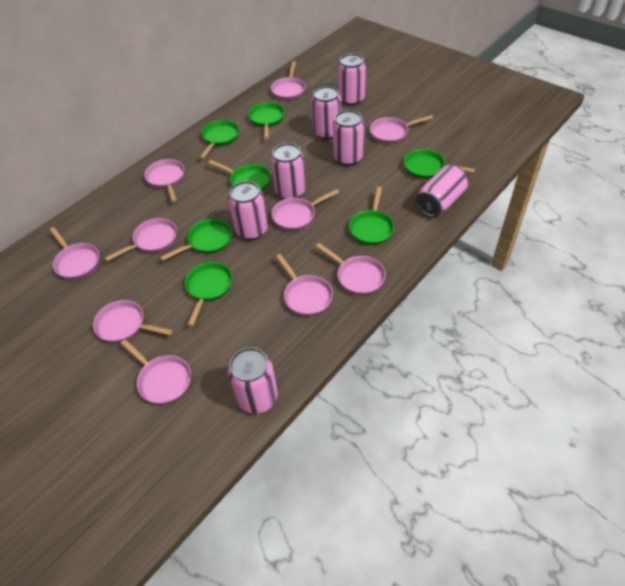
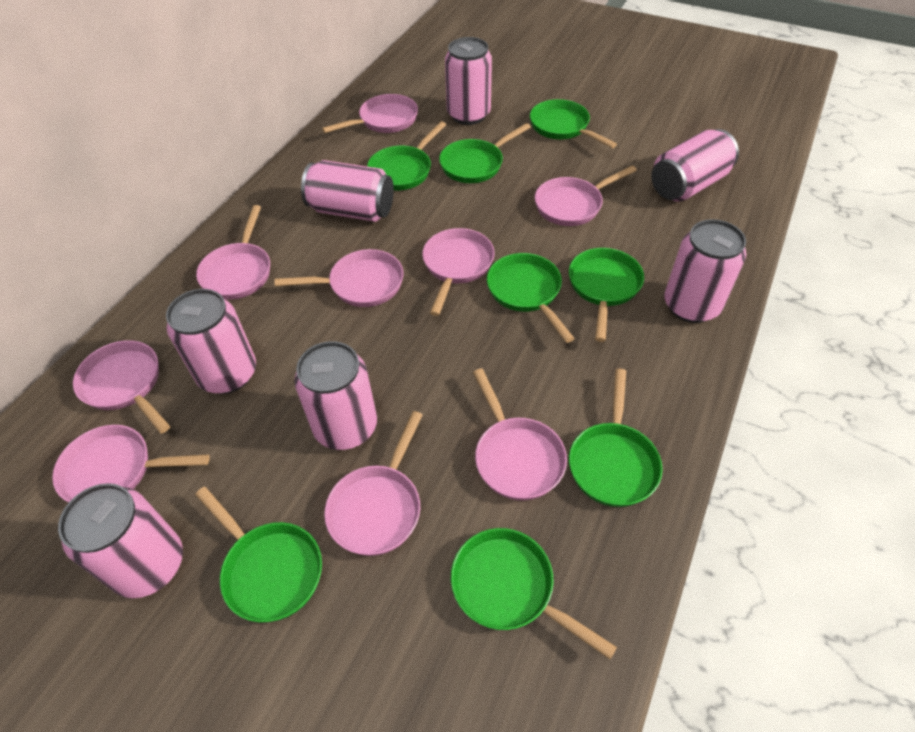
green pan: 7 -> 8
pink pan: 10 -> 9

